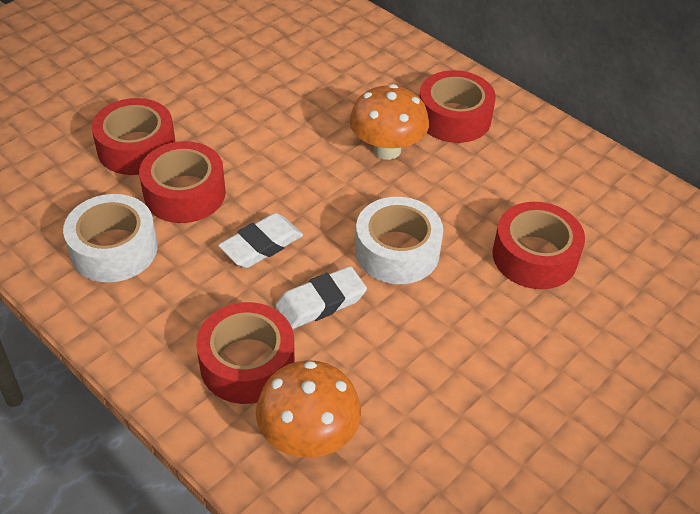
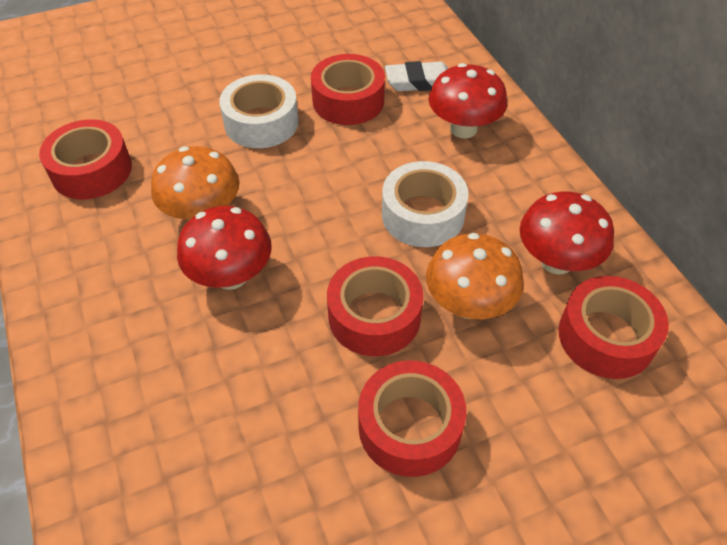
red mushroom: 0 -> 3
white eraser: 2 -> 1

